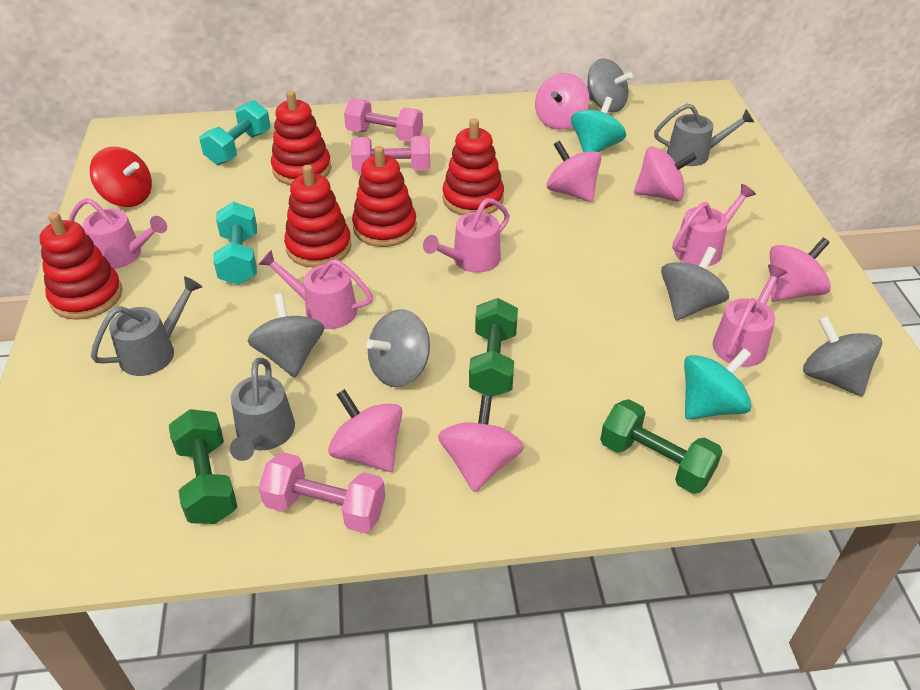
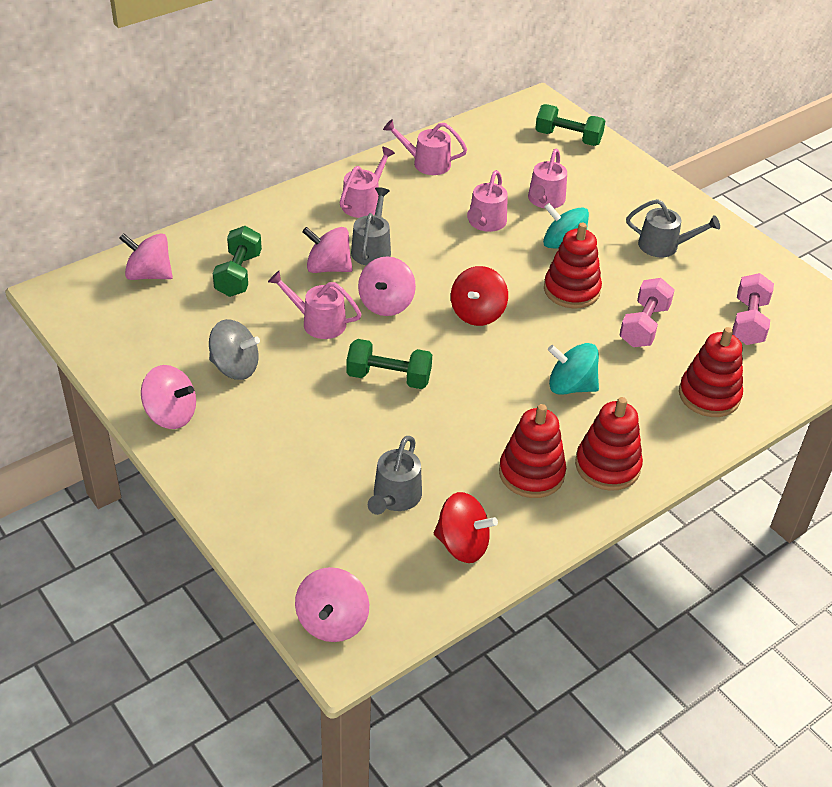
grey spinning top: 5 -> 1
pink dumbbell: 3 -> 2
pink spinning top: 6 -> 5
red spinning top: 1 -> 2
red stacking toy: 5 -> 4
turquoise dumbbell: 2 -> 0

